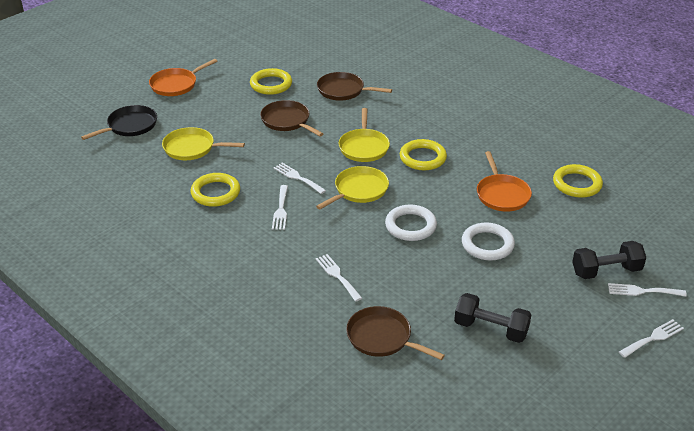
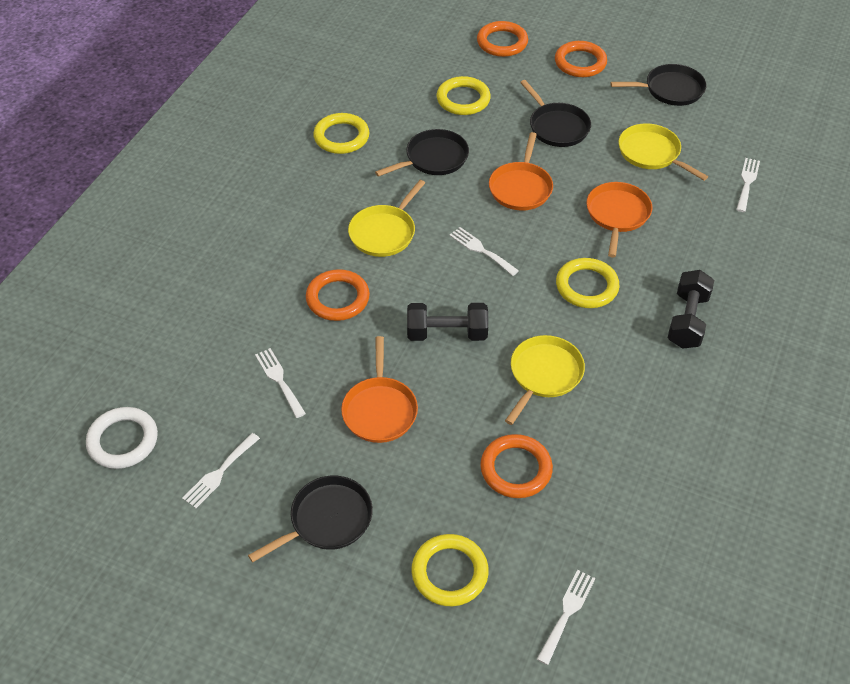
black pan: 1 -> 4
brown pan: 3 -> 0
orange pan: 2 -> 3
orange ring: 0 -> 4
white ring: 2 -> 1

